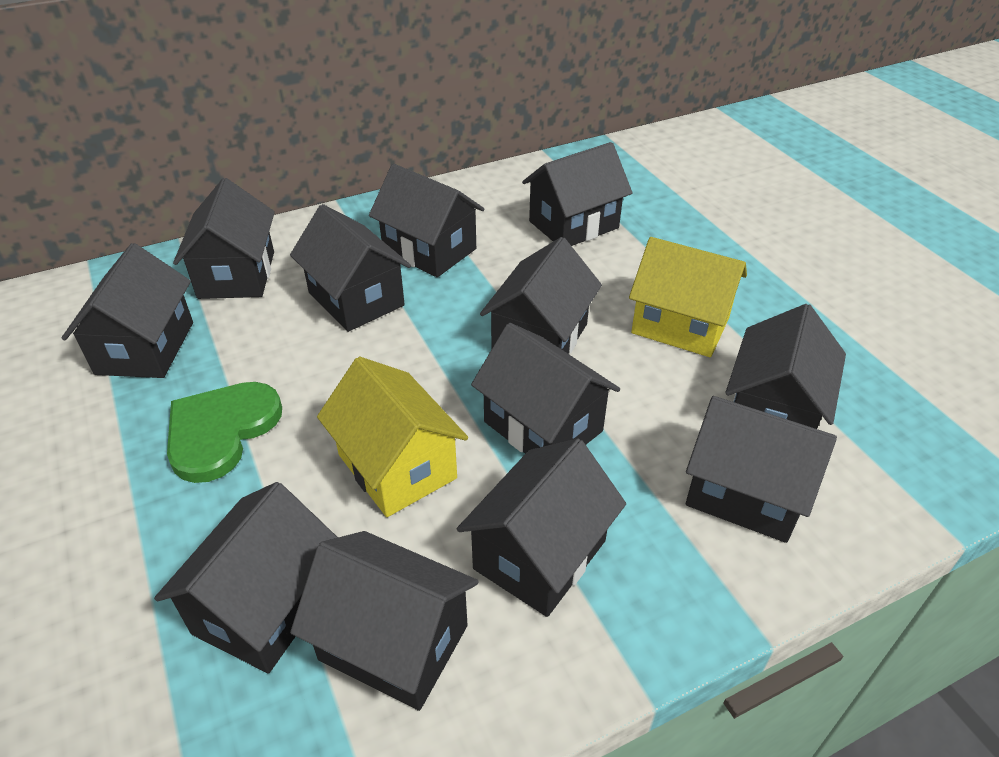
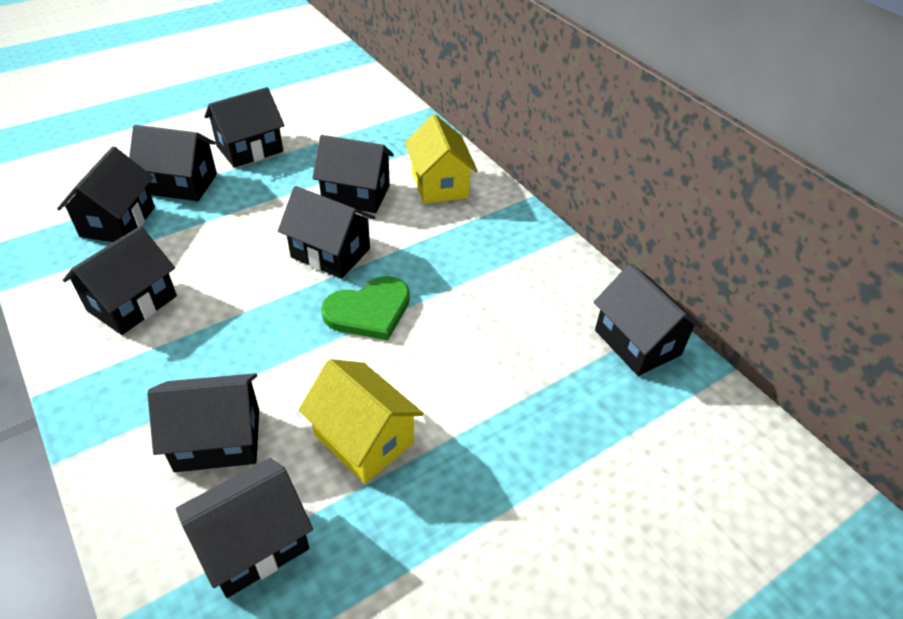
black house: 12 -> 9

